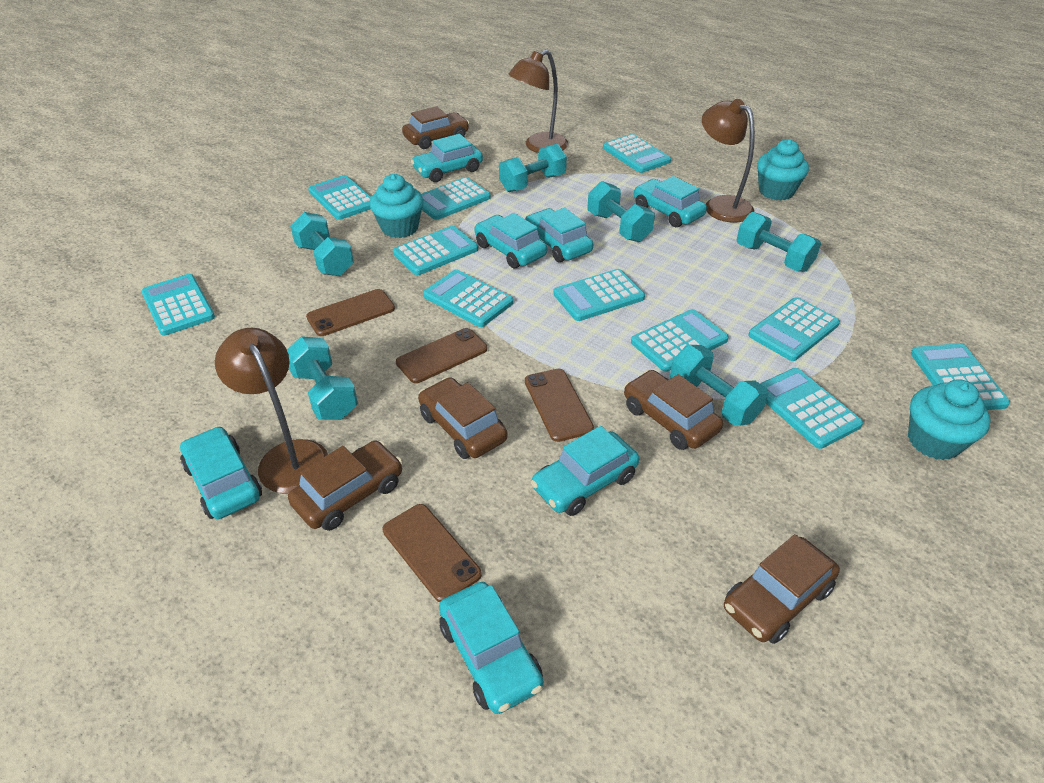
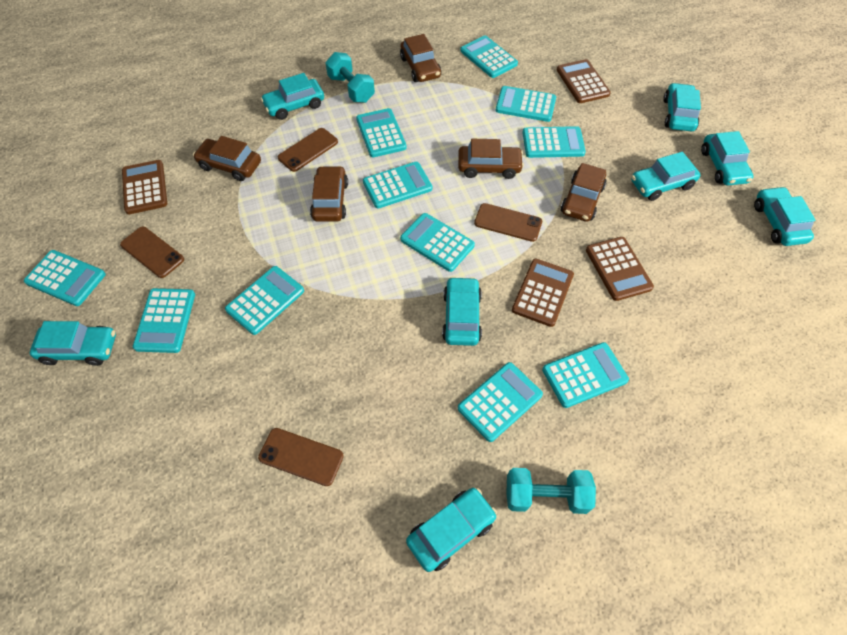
brown calculator: 0 -> 4
brown lamp: 3 -> 0
turquoise car: 7 -> 8
turquoise cupcake: 3 -> 0
turquoise dumbbell: 6 -> 2

